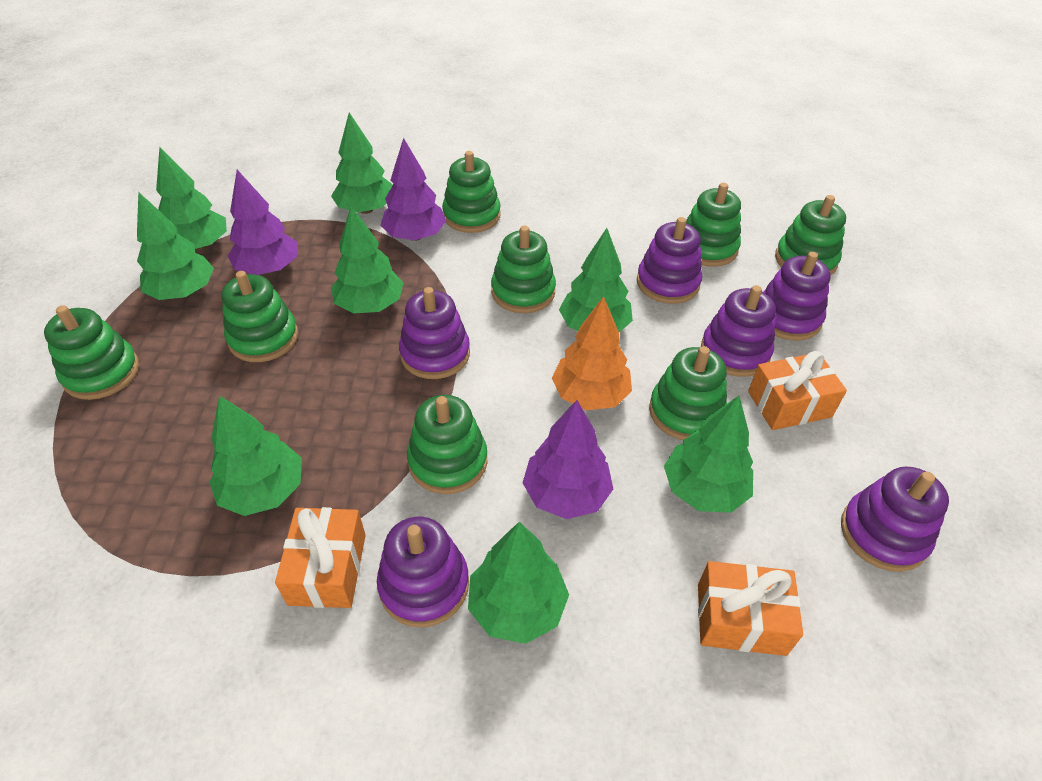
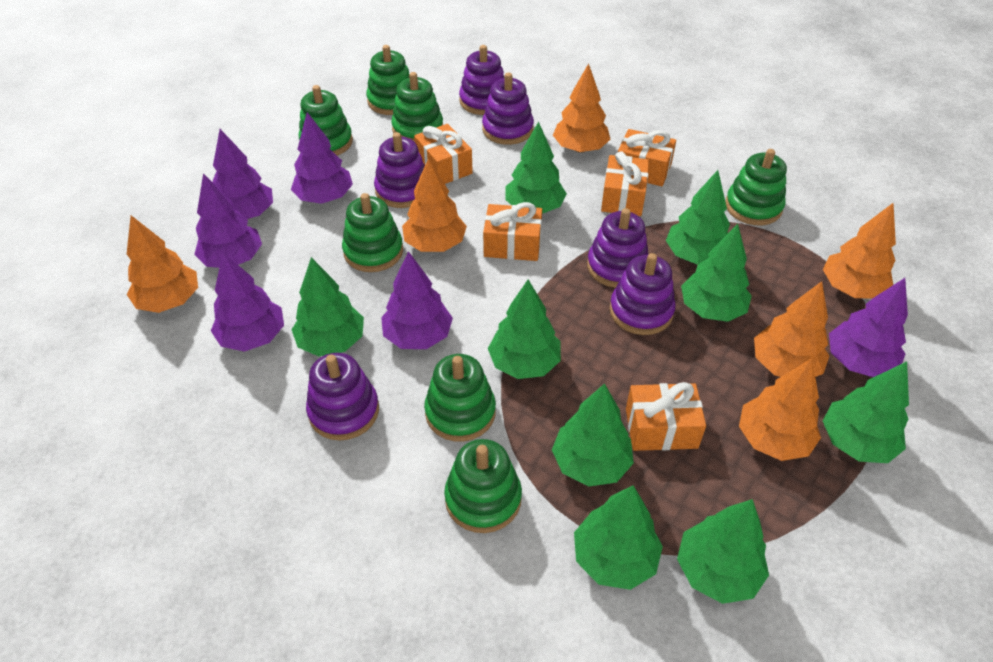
green stacking toy: 8 -> 7
green tree: 8 -> 9
orange gift: 3 -> 5
orange tree: 1 -> 6
purple tree: 3 -> 6

